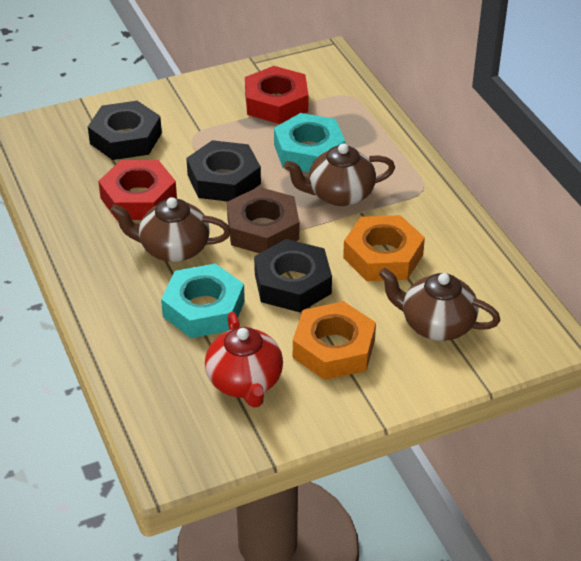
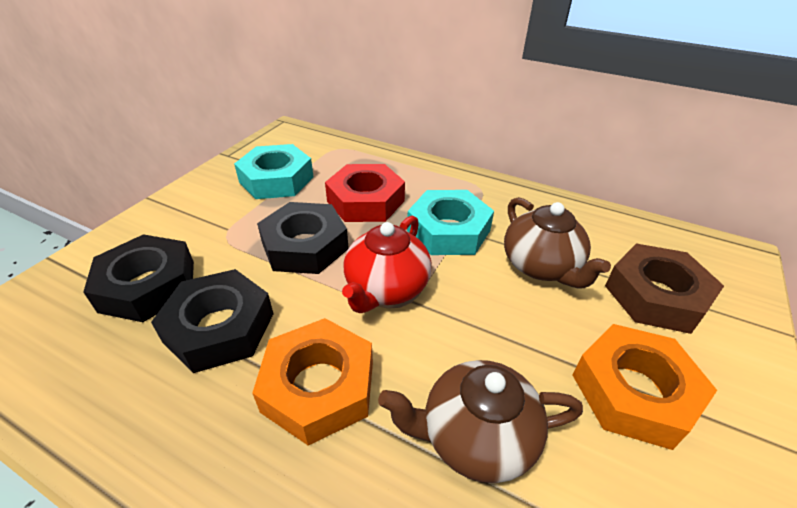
brown teapot: 3 -> 2
red nut: 2 -> 1

